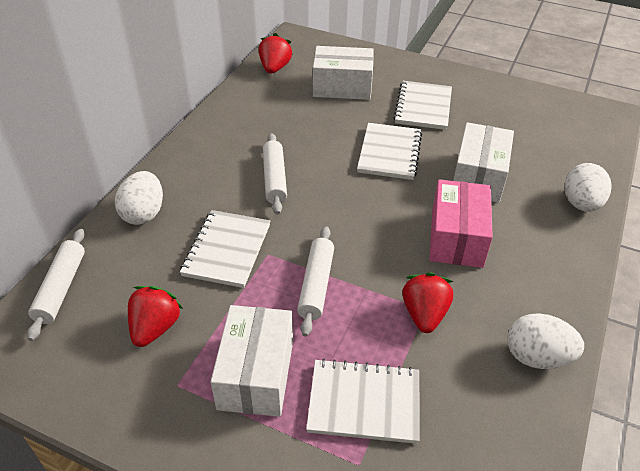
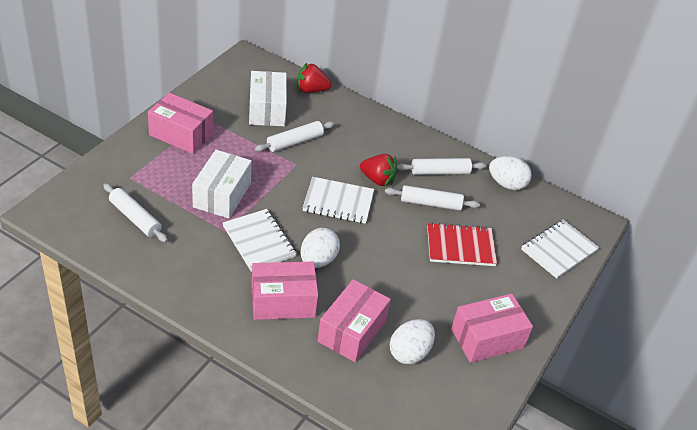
pink box: 1 -> 4
red notebook: 0 -> 1
red strawberry: 3 -> 2
white box: 3 -> 2
white notebook: 4 -> 3
white rolling pin: 3 -> 4

